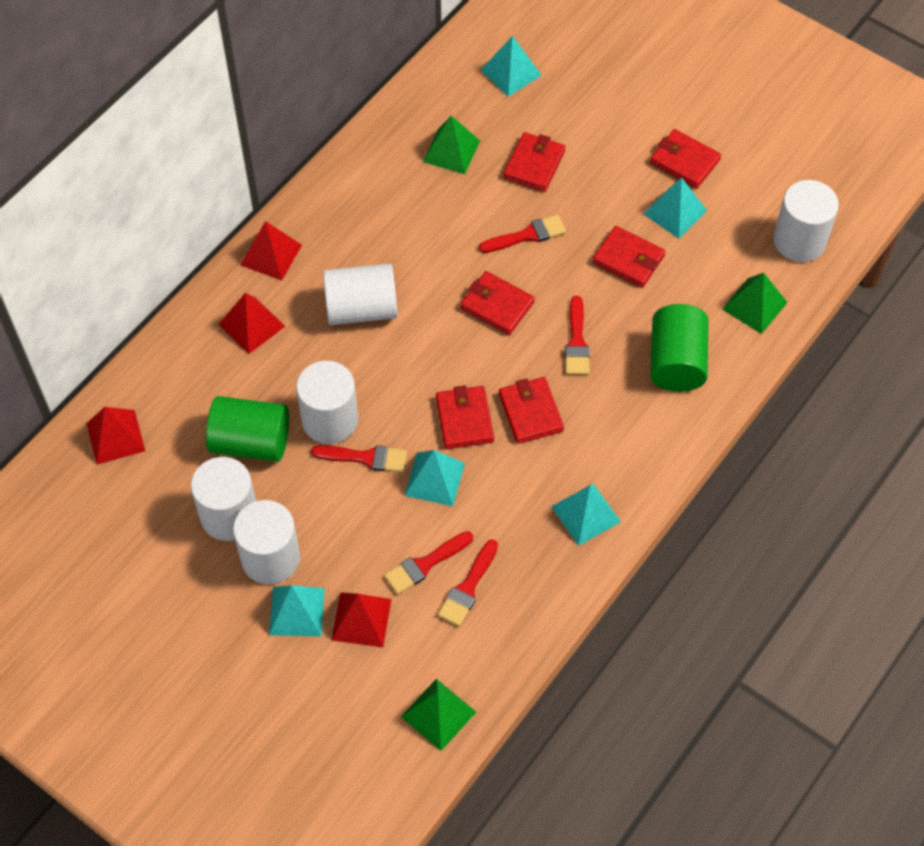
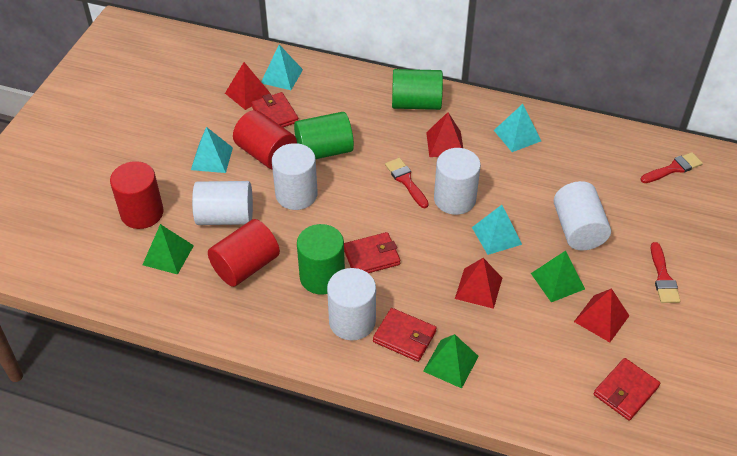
green cylinder: 2 -> 3
red brush: 5 -> 3
red cylinder: 0 -> 3
red wallet: 6 -> 4
turquoise pyramid: 5 -> 4

